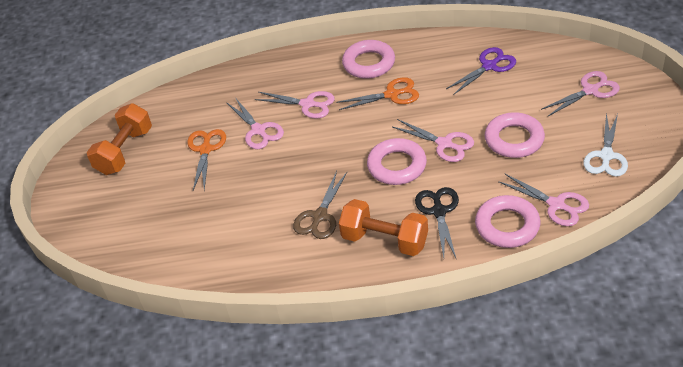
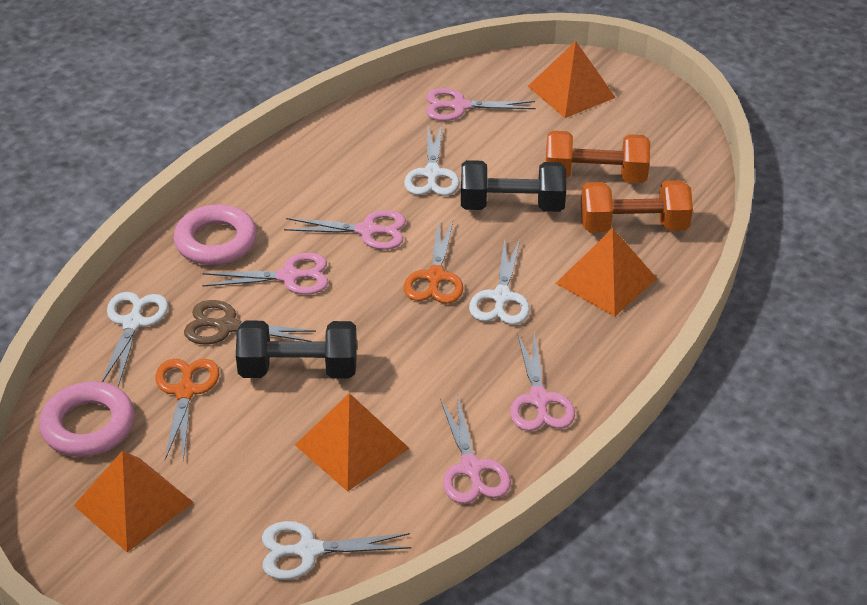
black dumbbell: 0 -> 2
black scissors: 1 -> 0
orange pyramid: 0 -> 4
pink ring: 4 -> 2
purple scissors: 1 -> 0
white scissors: 1 -> 4

